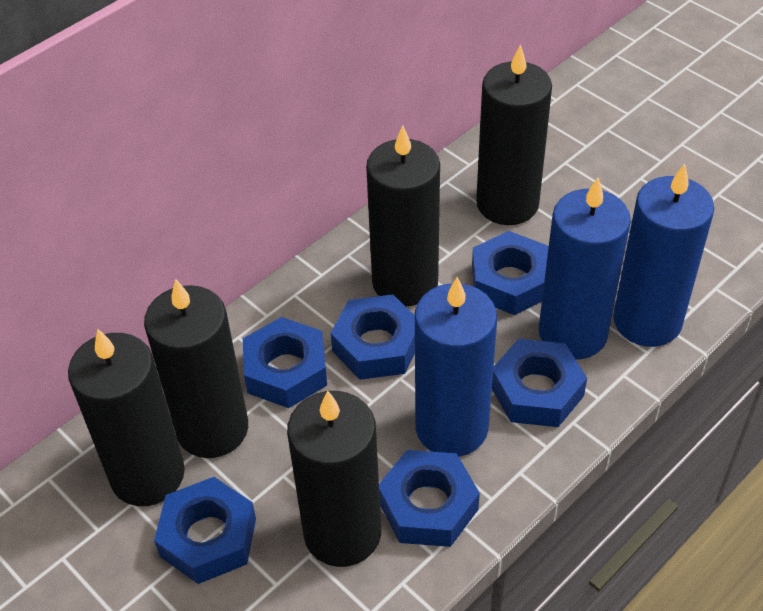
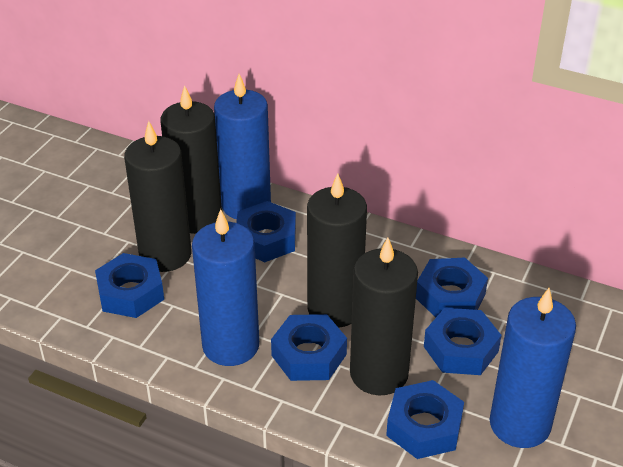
black candle: 5 -> 4

